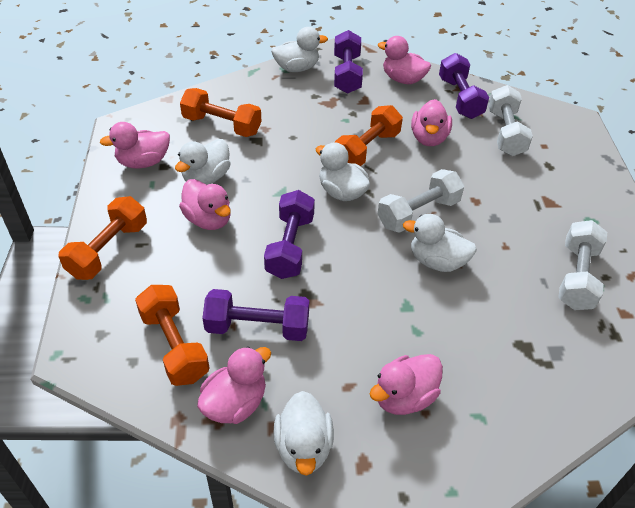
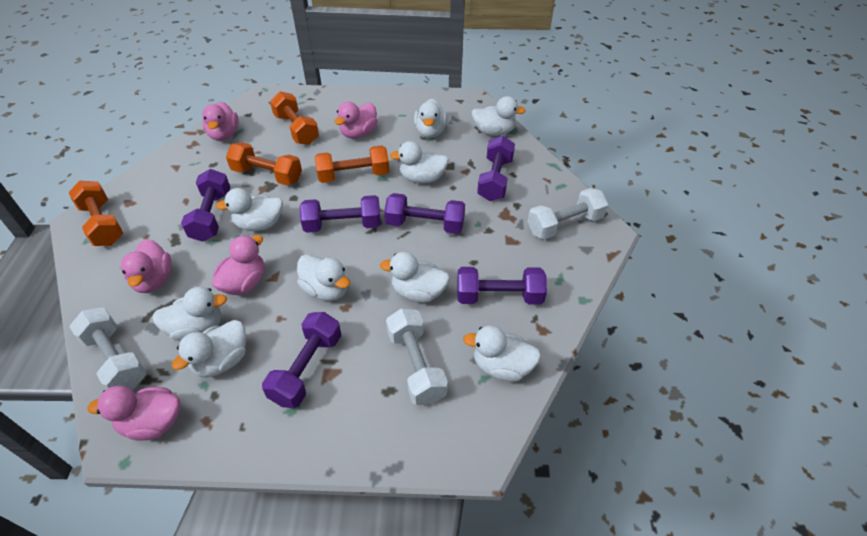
pink duck: 6 -> 5
purple dumbbell: 4 -> 6
white duck: 5 -> 9

